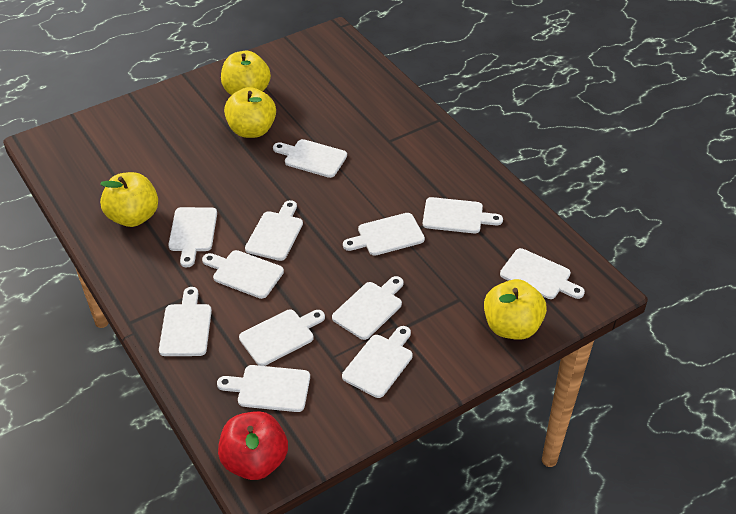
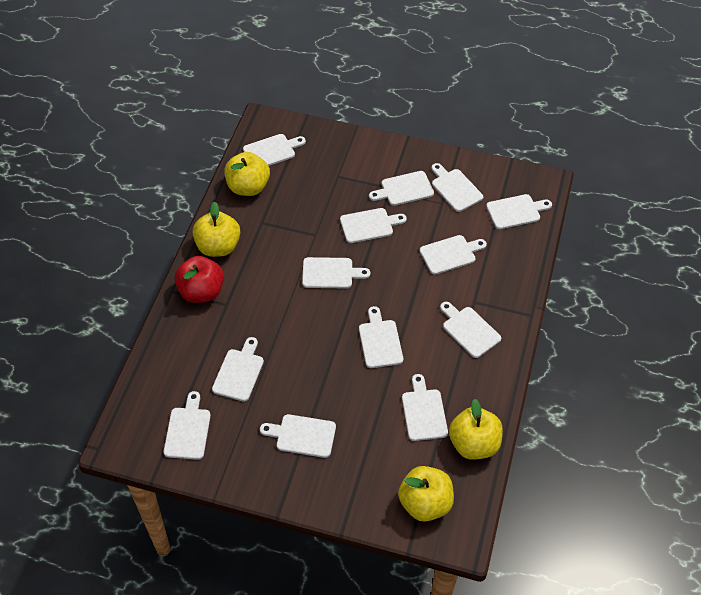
white cutting board: 12 -> 13

